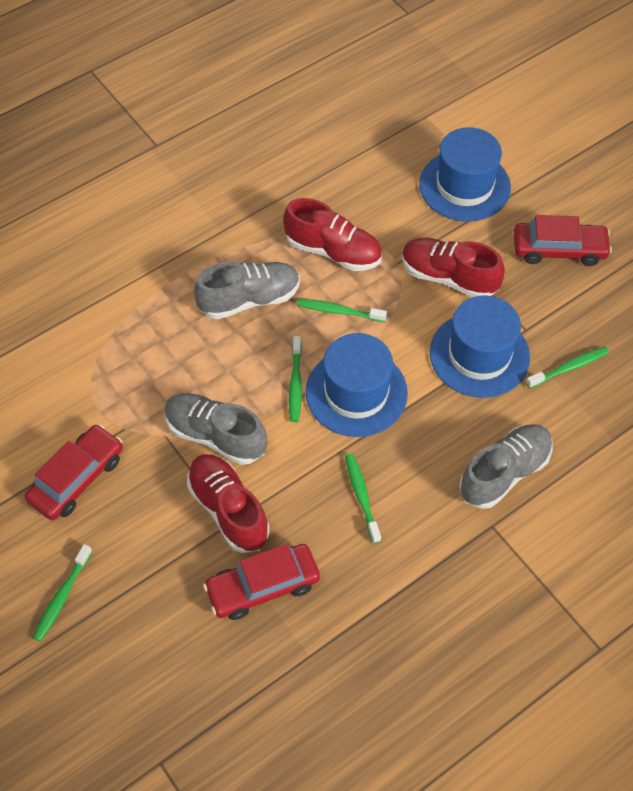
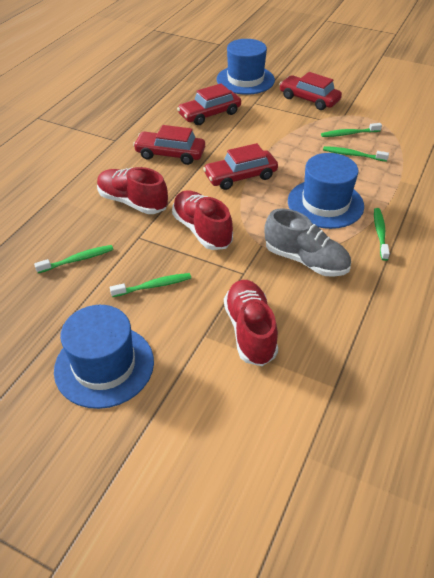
grey shoe: 3 -> 1
red car: 3 -> 4

